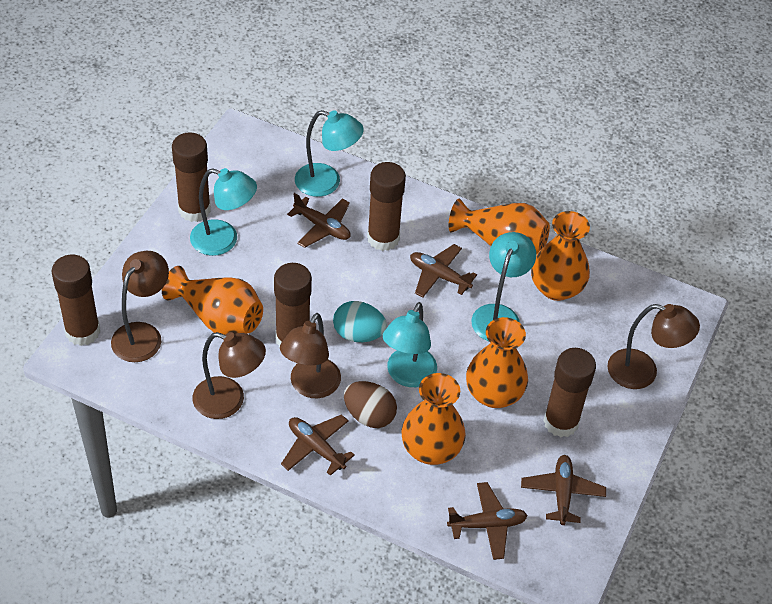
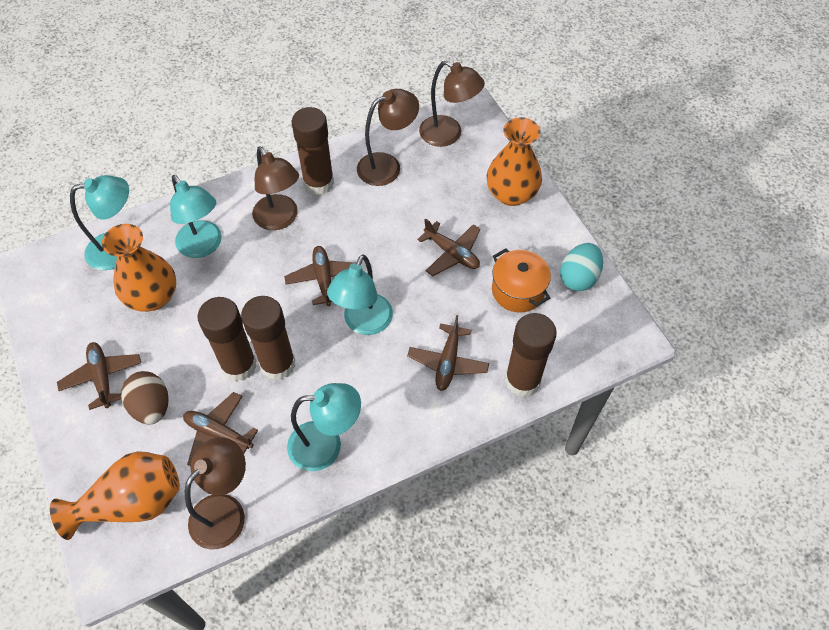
brown glue stick: 5 -> 4
orange pot: 0 -> 1
orange vase: 5 -> 3

